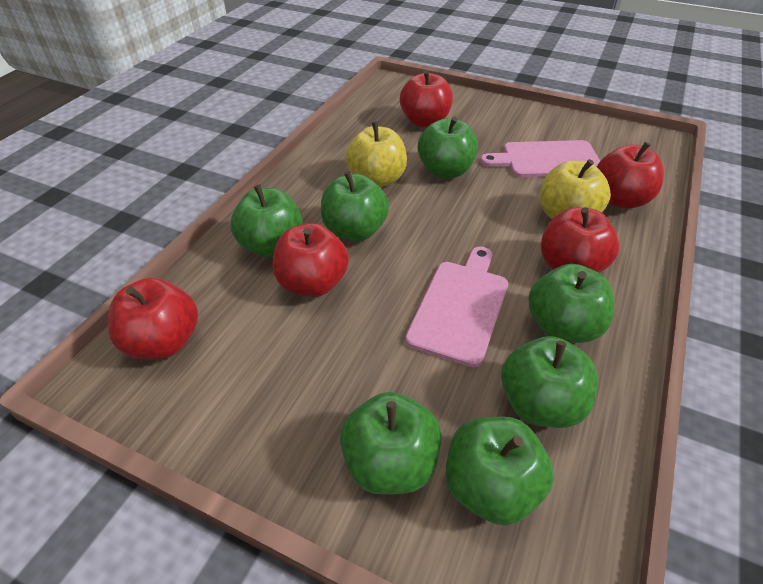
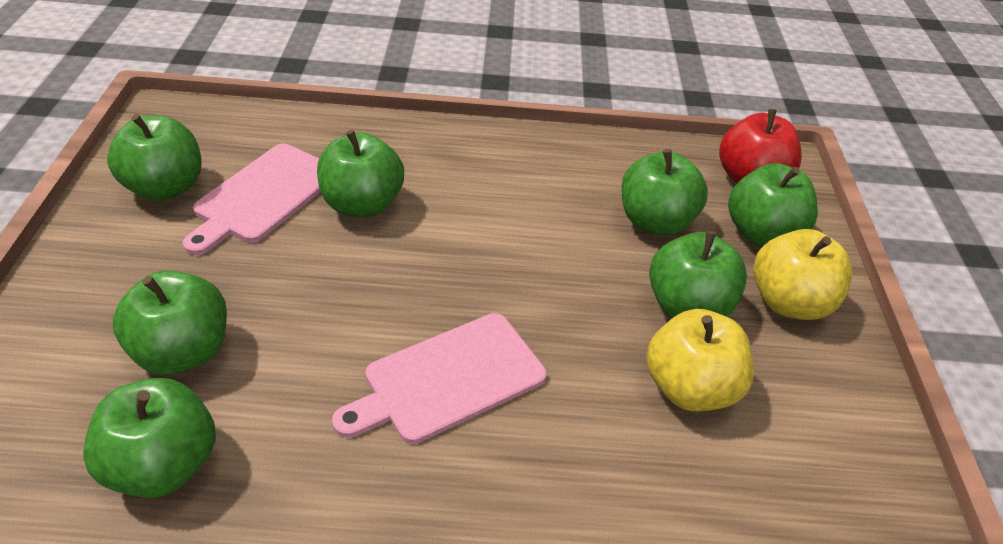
red apple: 5 -> 1

